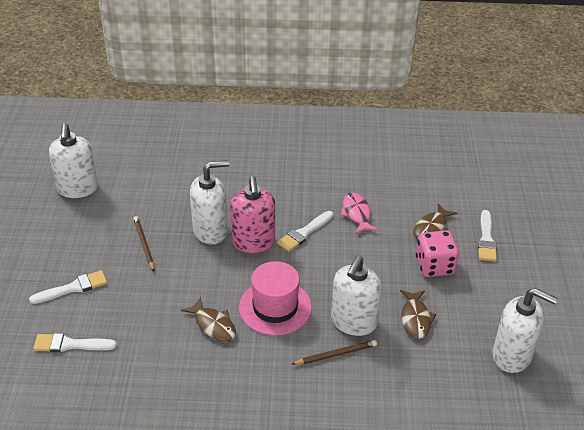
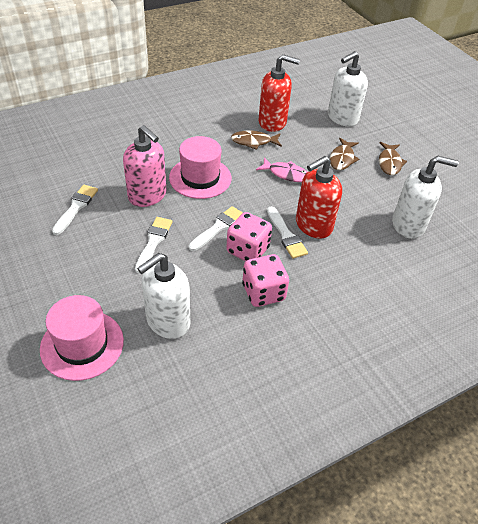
brown pencil: 2 -> 0
pink dice: 1 -> 2
pink hat: 1 -> 2
red soap dispenser: 0 -> 2
white soap dispenser: 4 -> 3

